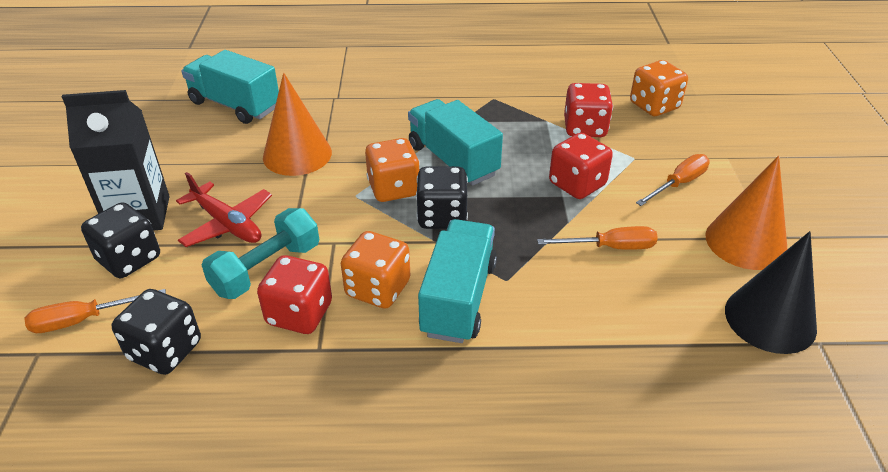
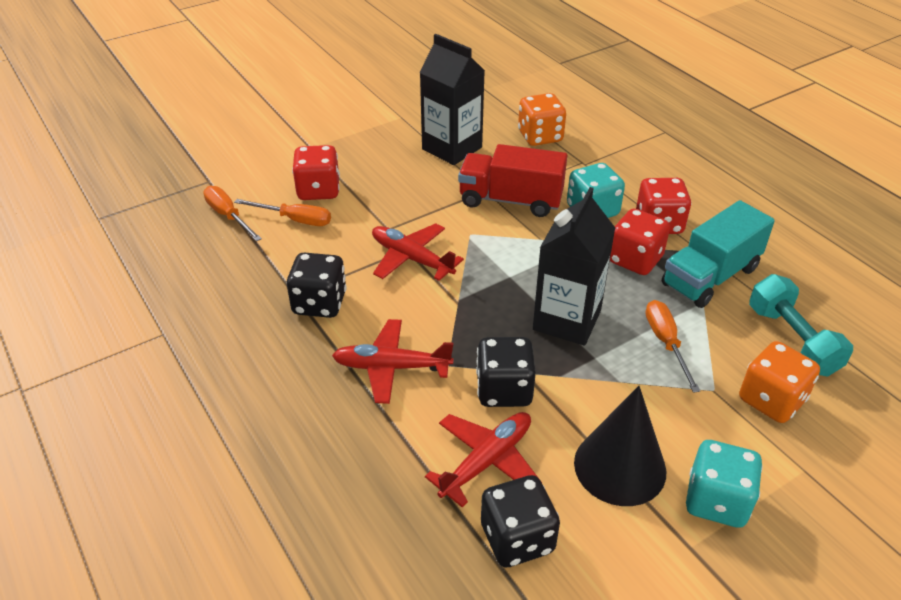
black carton: 1 -> 2
orange cone: 2 -> 0
orange dice: 3 -> 2
red plane: 1 -> 3
red truck: 0 -> 1
turquoise dice: 0 -> 2
turquoise truck: 3 -> 1

